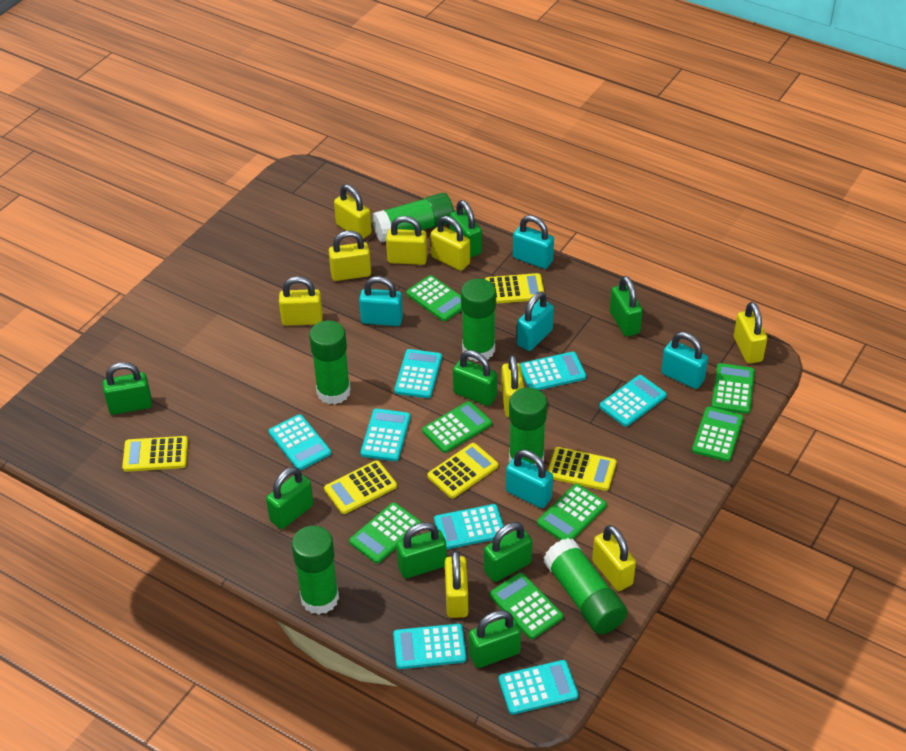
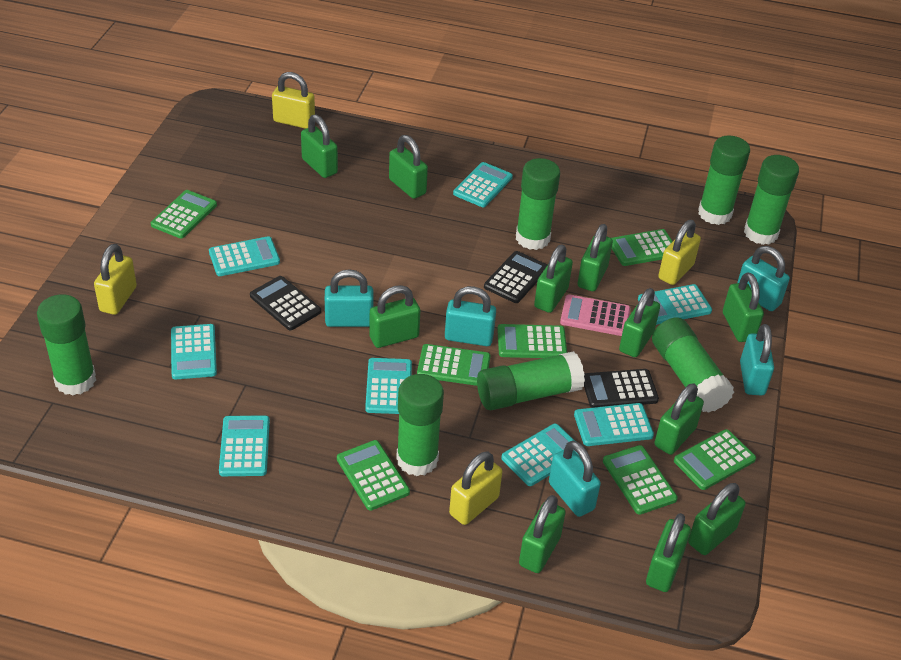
black calculator: 0 -> 3
green glue stick: 6 -> 7
green padlock: 8 -> 11
pink calculator: 0 -> 1
yellow calculator: 5 -> 0
yellow padlock: 9 -> 4

